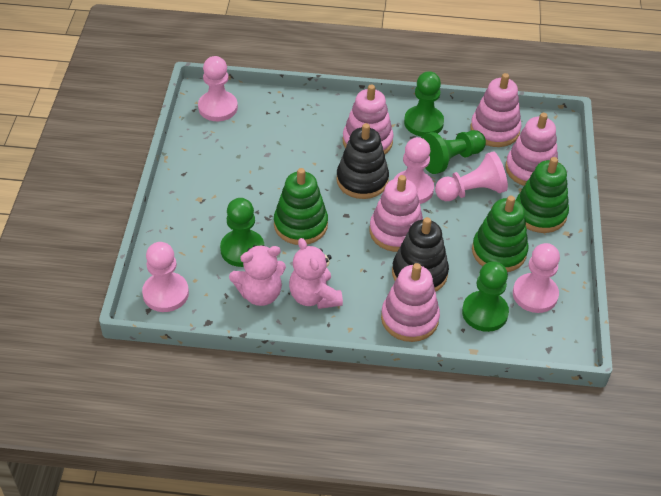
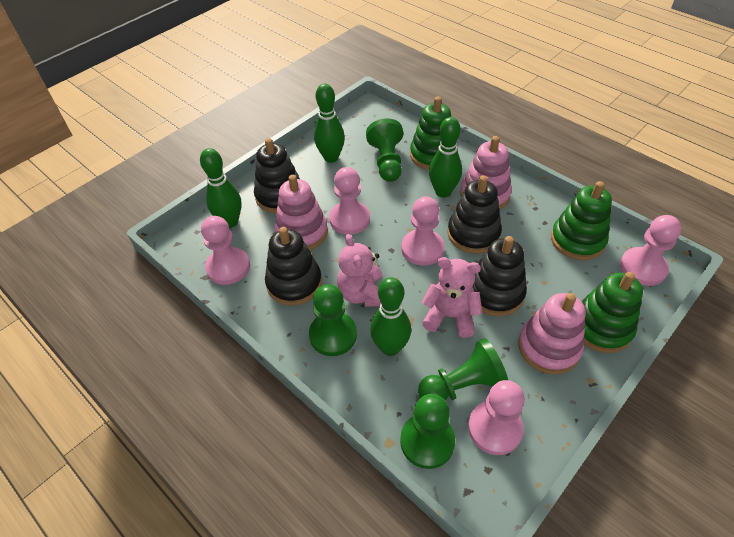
black stacking toy: 2 -> 4
green bowling pin: 0 -> 4
pink stacking toy: 5 -> 3

